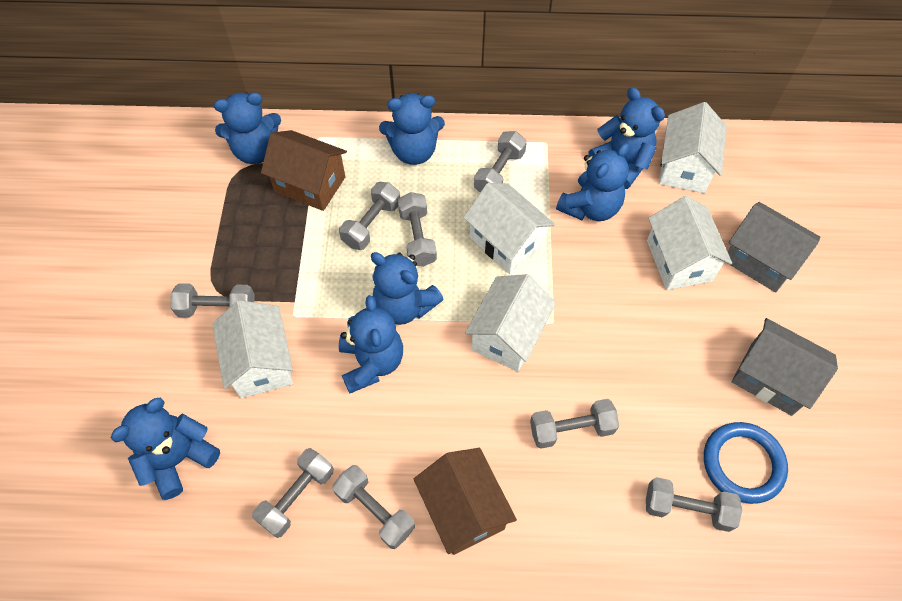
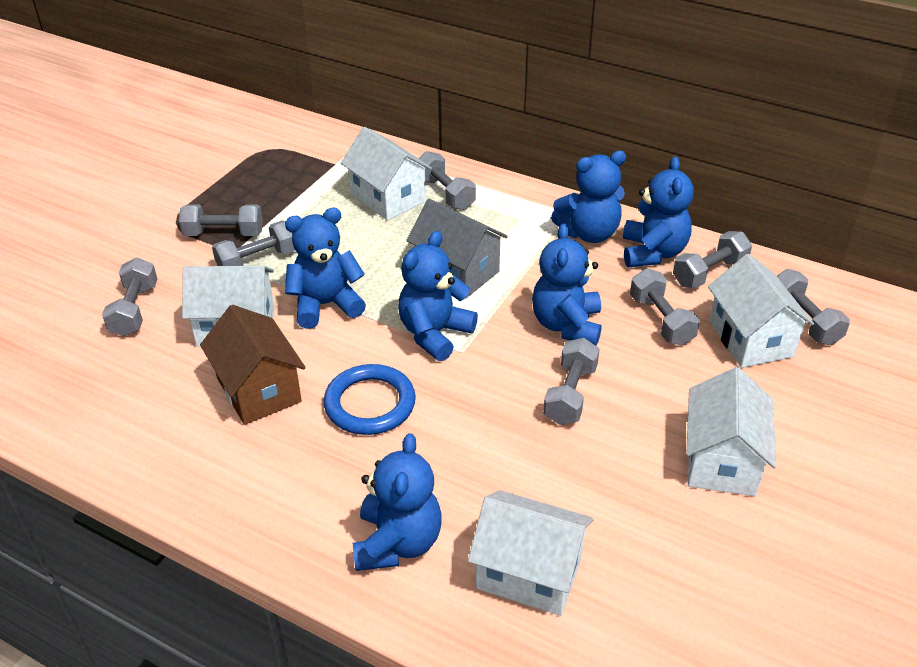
blue teddy bear: 7 -> 6
brown house: 2 -> 1
grey house: 2 -> 1

